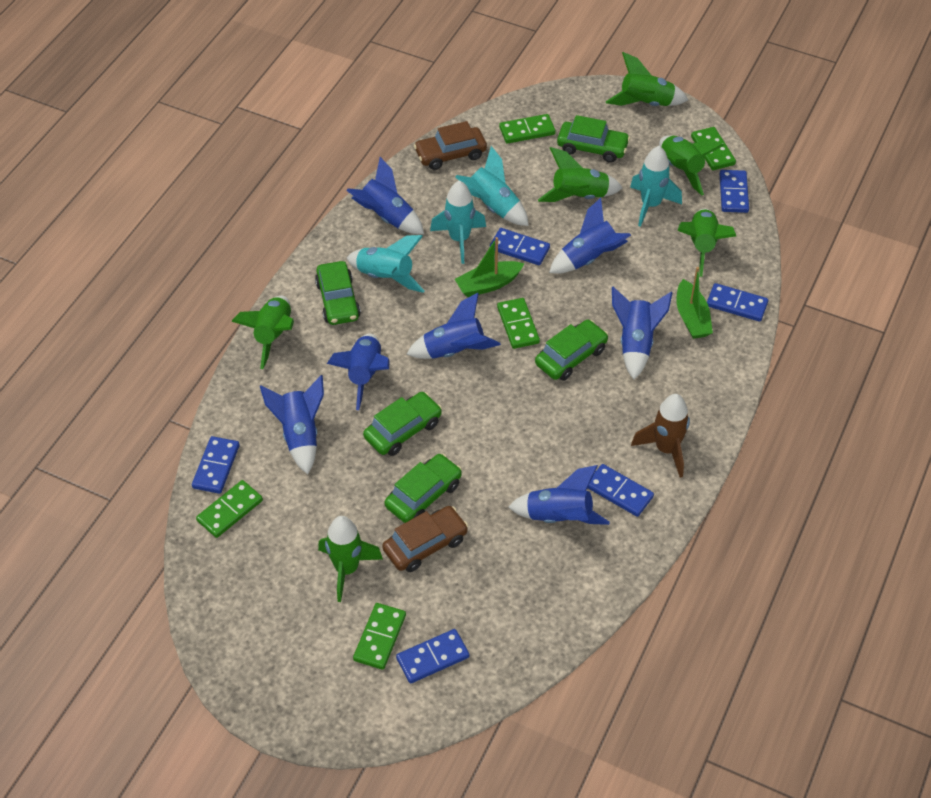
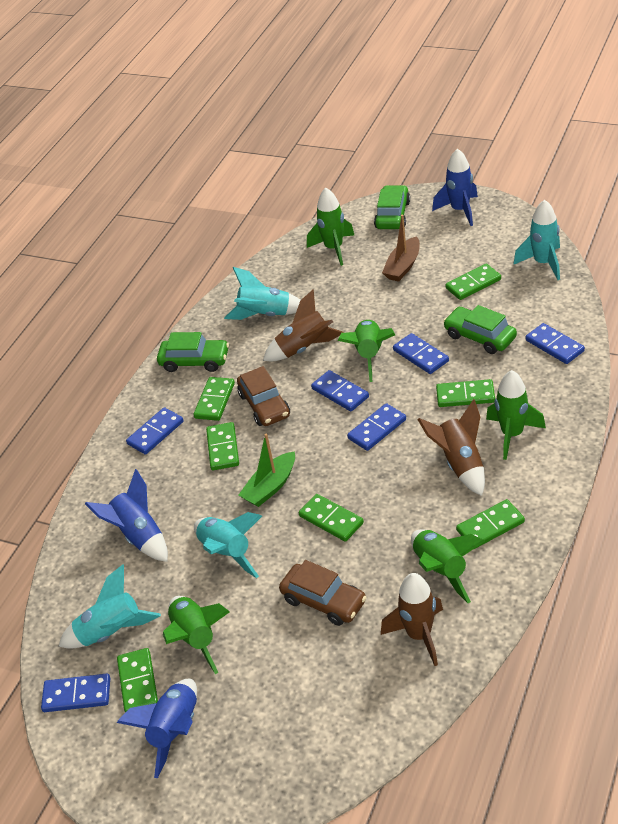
blue rocket: 7 -> 3
brown boat: 0 -> 1
brown rocket: 1 -> 3
green boat: 2 -> 1
green car: 5 -> 3
green domino: 5 -> 7
green rocket: 6 -> 5

